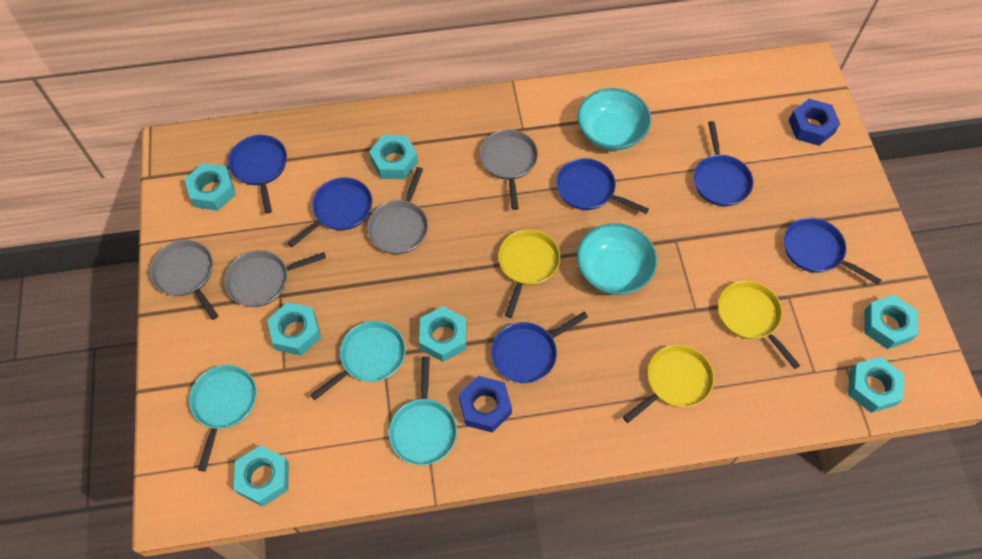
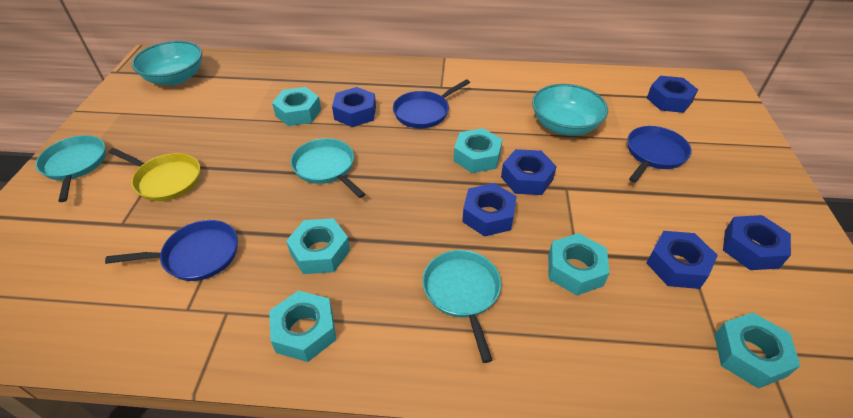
blue nut: 2 -> 6
blue pan: 6 -> 3
grey pan: 4 -> 0
turquoise nut: 7 -> 6
yellow pan: 3 -> 1

